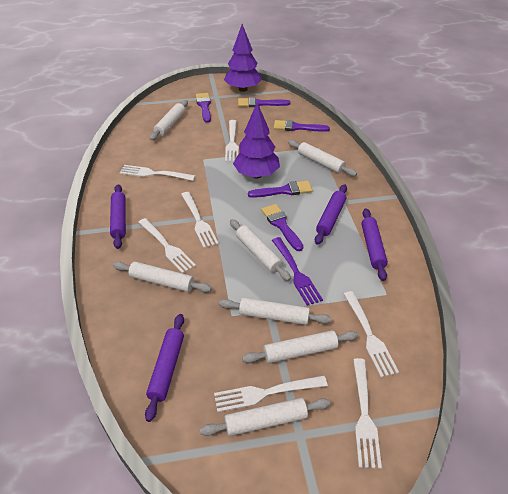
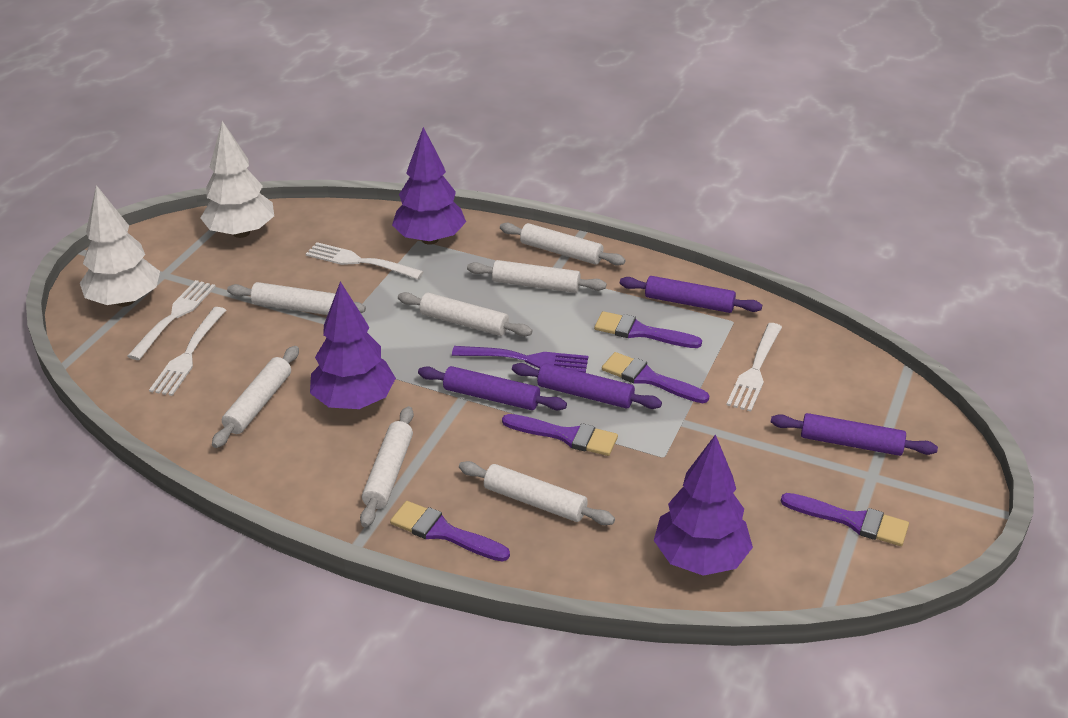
purple tree: 2 -> 3
white fork: 7 -> 4
white tree: 0 -> 2

